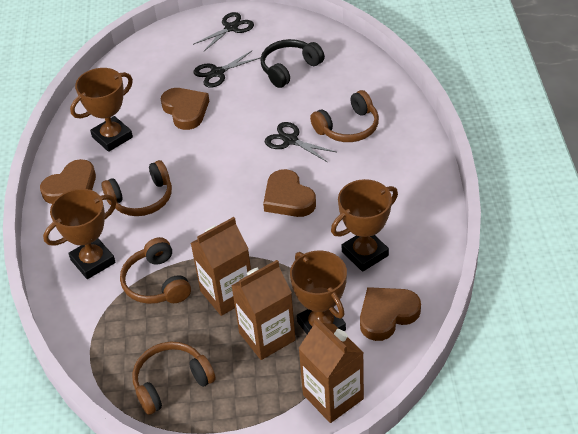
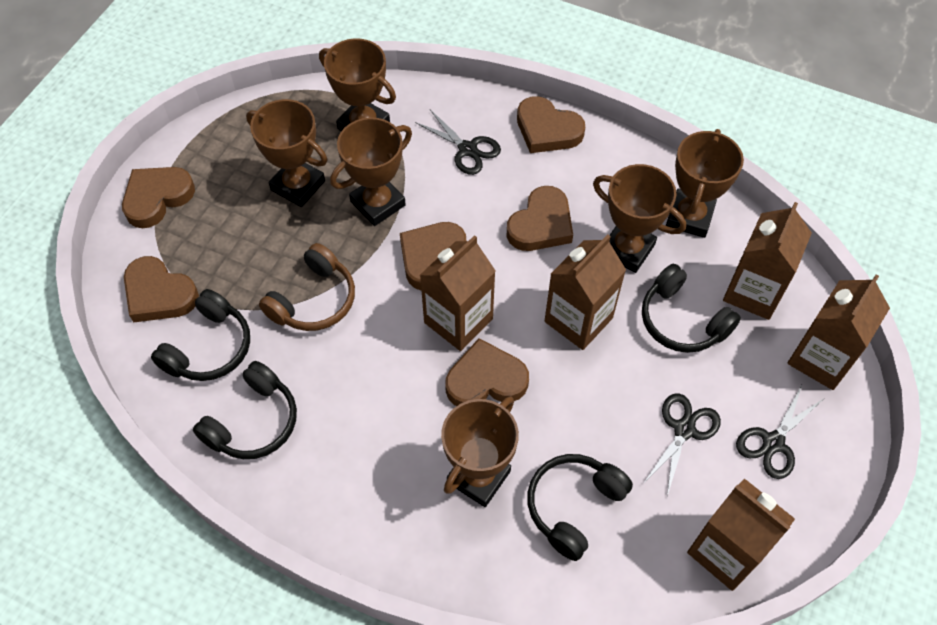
black headphones: 1 -> 4
brown carton: 3 -> 5
brown headphones: 4 -> 1
brown heart: 4 -> 6
brown trophy: 4 -> 6

